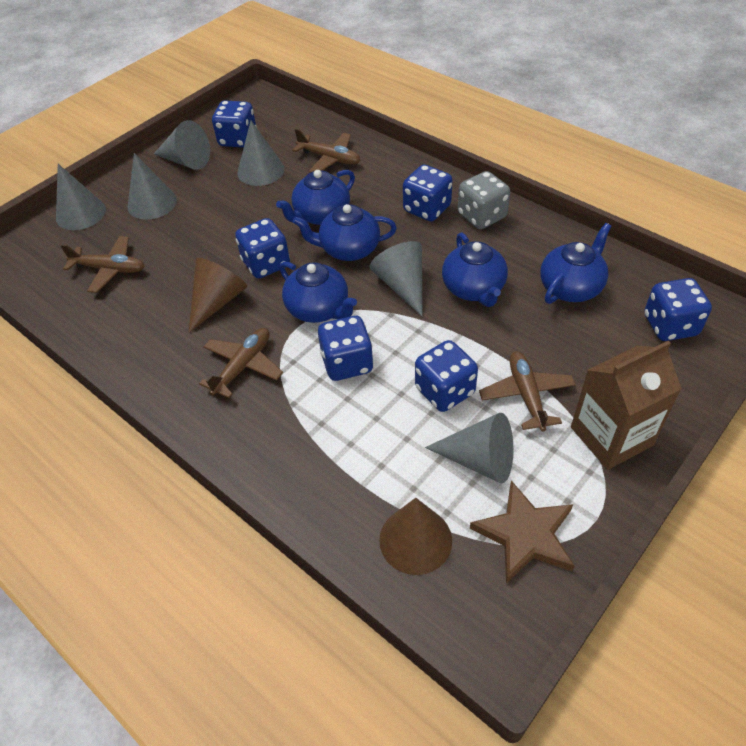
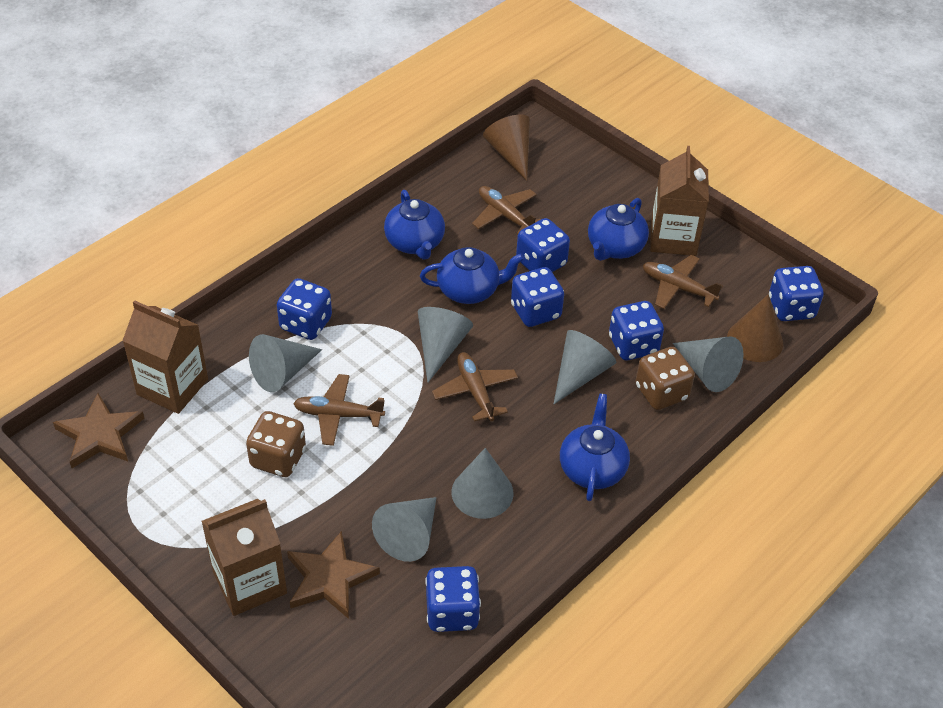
blue teapot: 5 -> 4
brown carton: 1 -> 3
brown dice: 0 -> 2
brown star: 1 -> 2
grey dice: 1 -> 0

